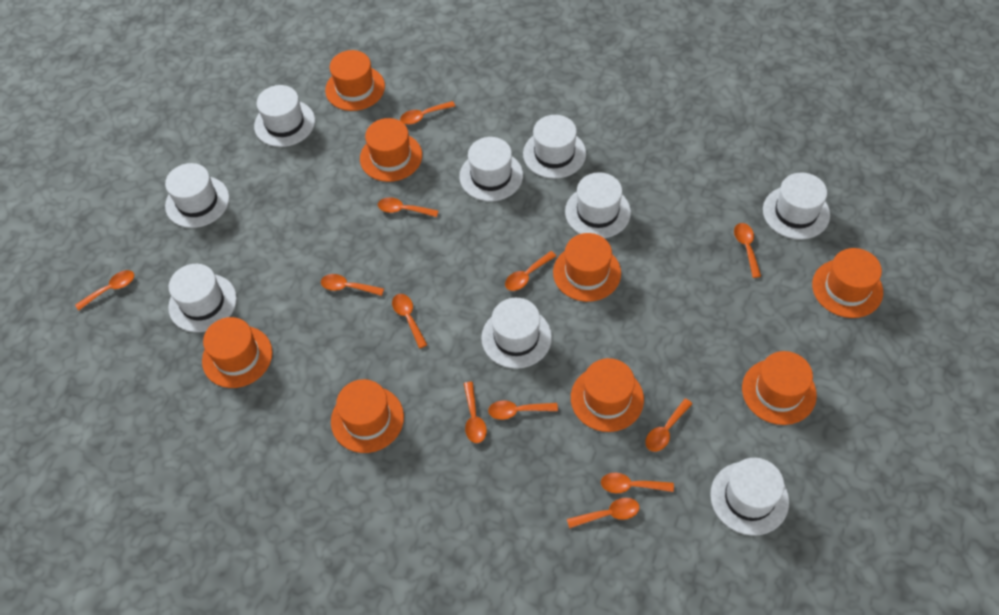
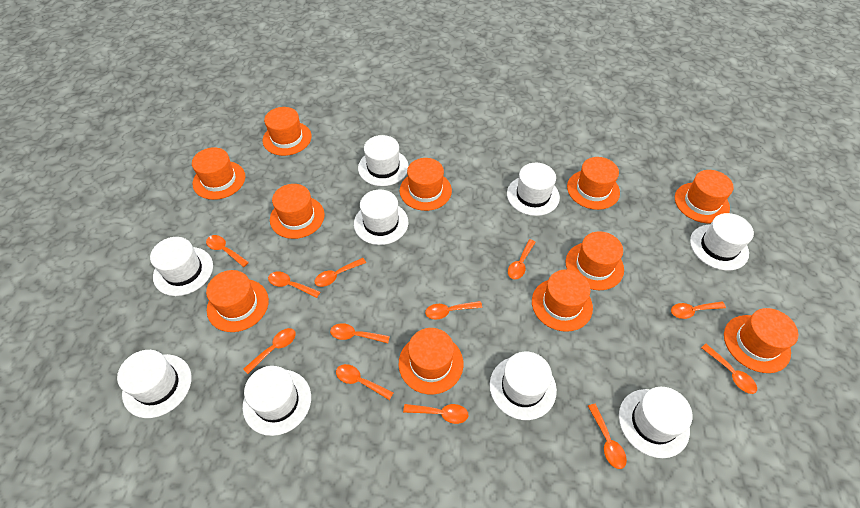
orange hat: 8 -> 11

